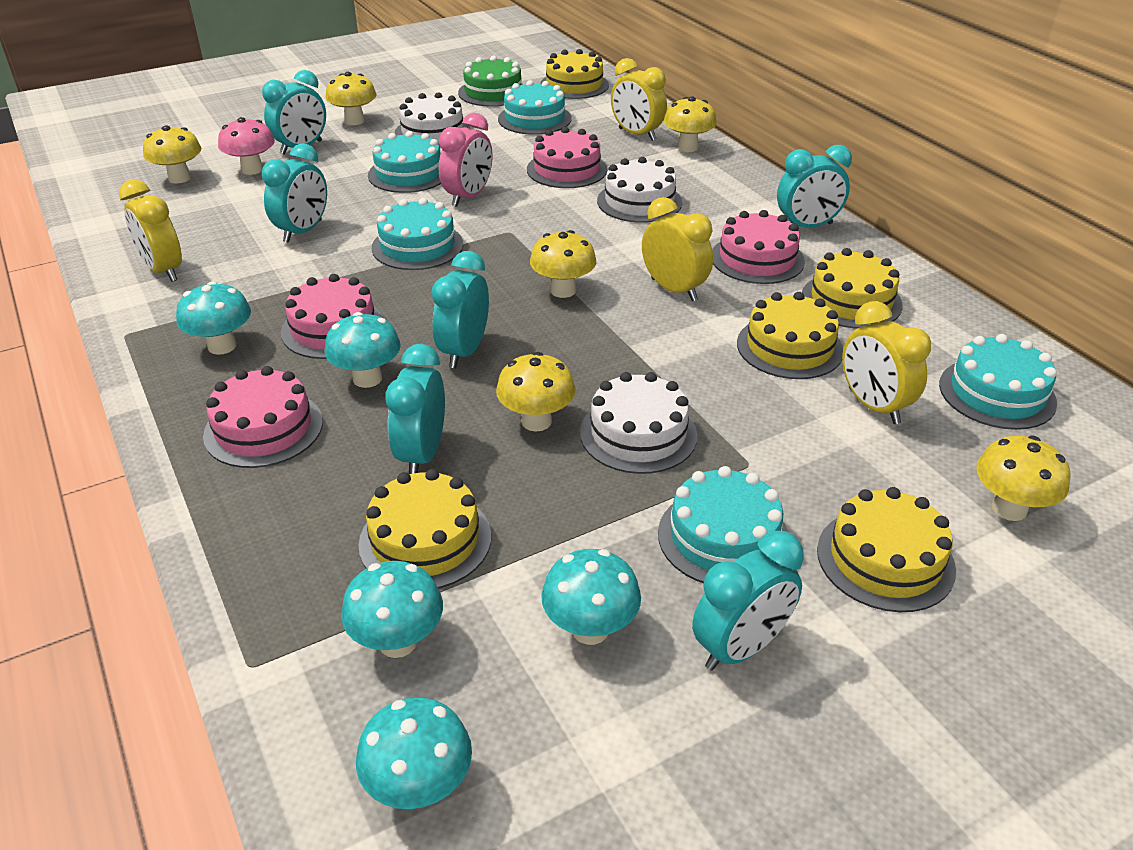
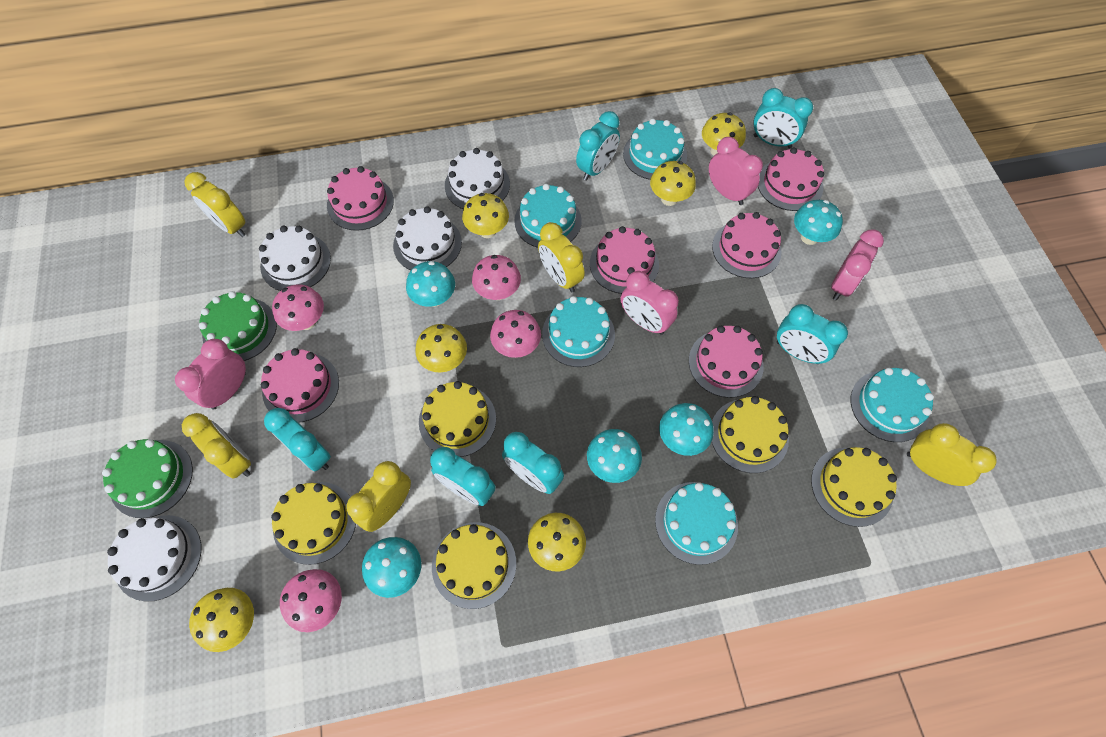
green cake: 1 -> 2
pink cake: 4 -> 6
pink clock: 1 -> 4
pink mushroom: 1 -> 4
white cake: 3 -> 4
yellow clock: 4 -> 5

